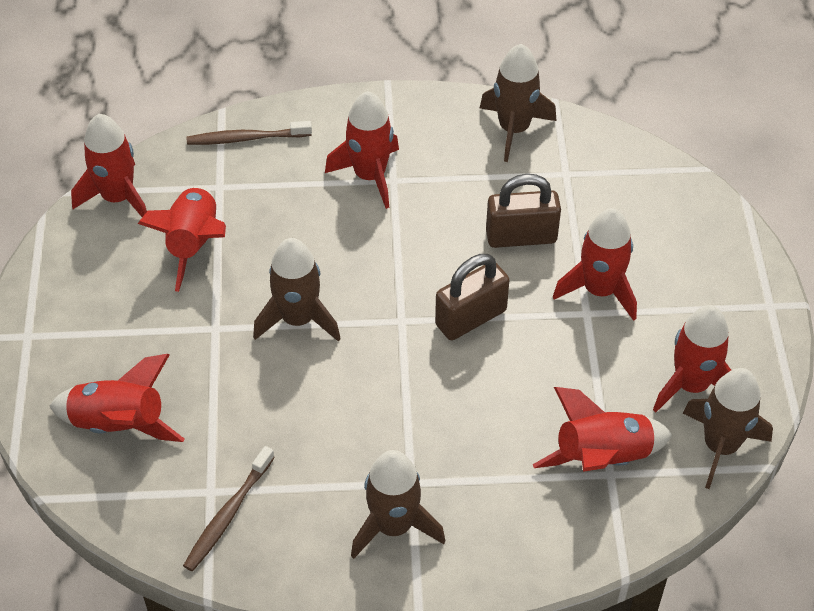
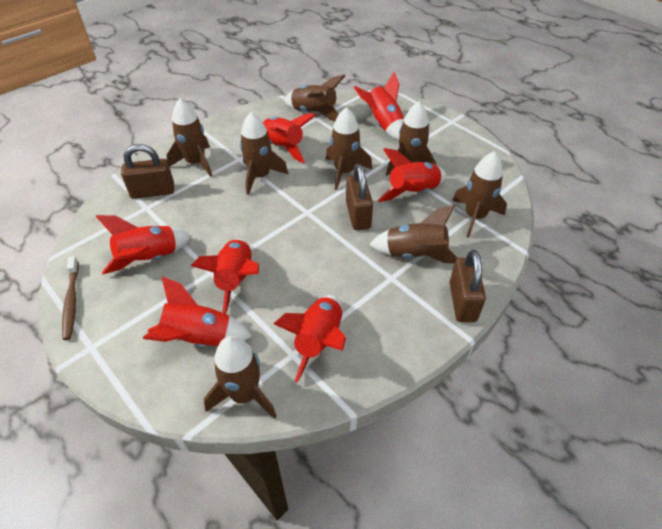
brown padlock: 2 -> 3
brown rocket: 4 -> 8
brown toothbrush: 2 -> 1

